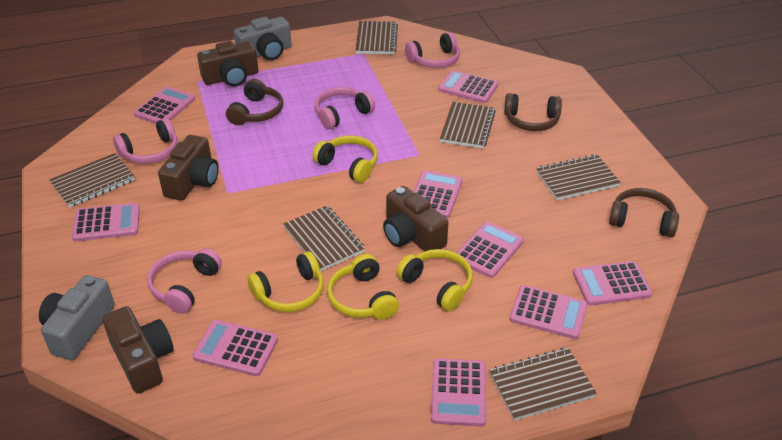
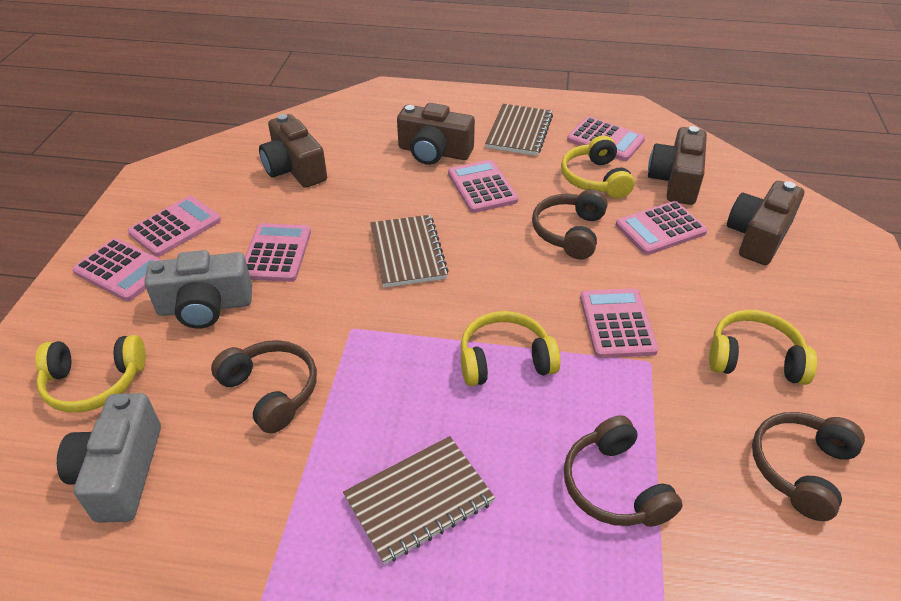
brown headphones: 3 -> 4
brown notebook: 6 -> 3
pink calculator: 9 -> 7
pink headphones: 4 -> 0

